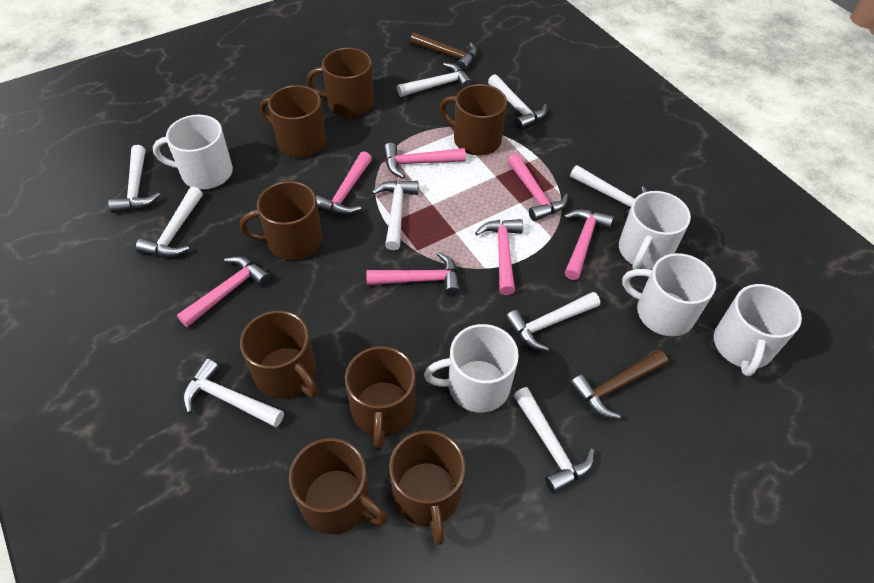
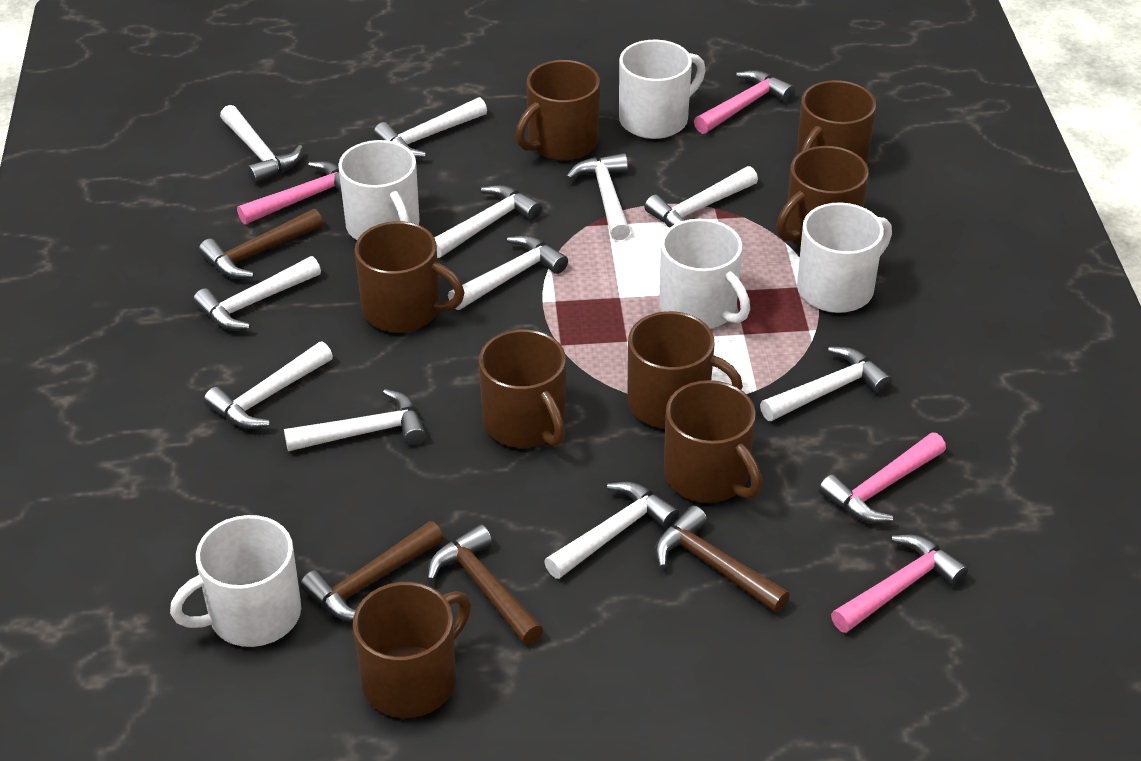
brown hammer: 2 -> 4
pink hammer: 7 -> 4
white hammer: 9 -> 11

